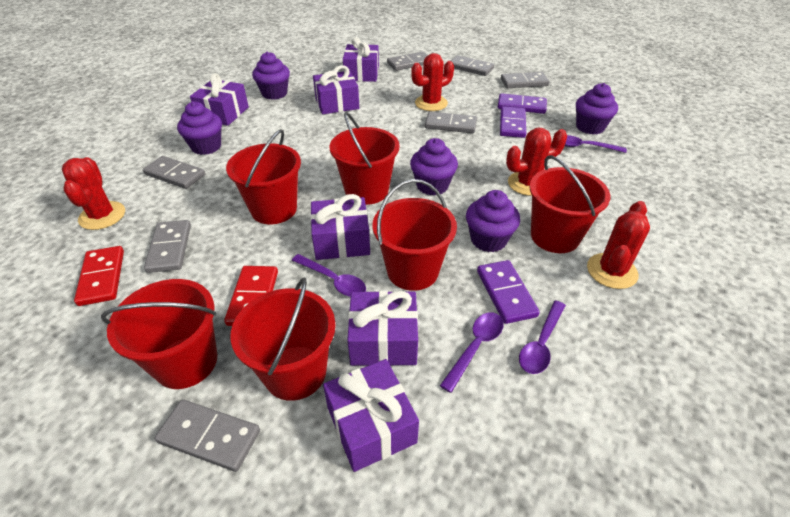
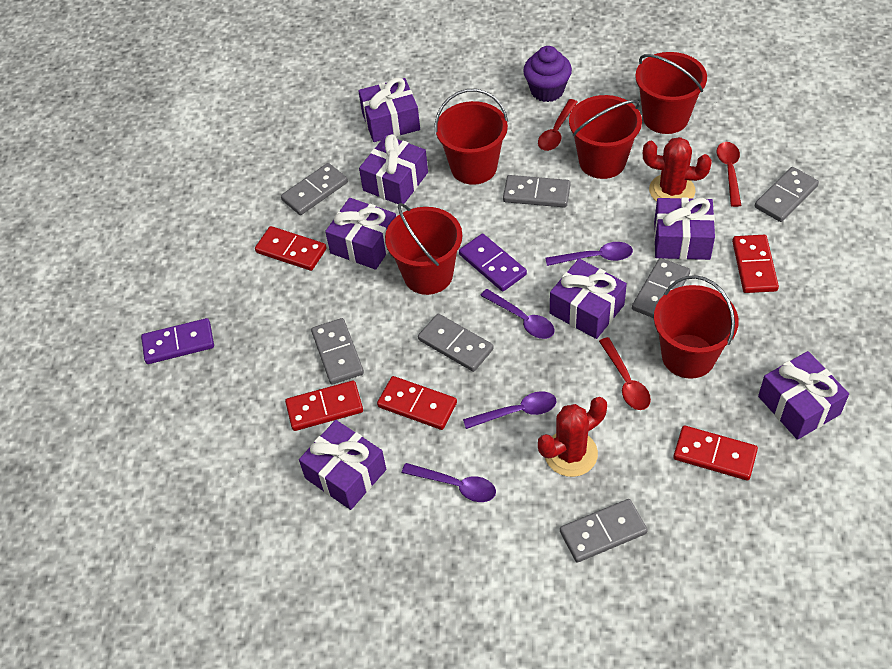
purple cupcake: 5 -> 1
purple domino: 3 -> 2
purple gift: 6 -> 7
red bucket: 6 -> 5
red cactus: 4 -> 2
red domino: 2 -> 5
red spoon: 0 -> 3

